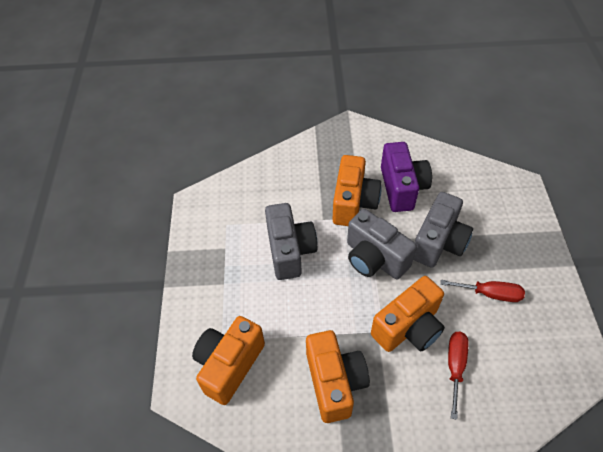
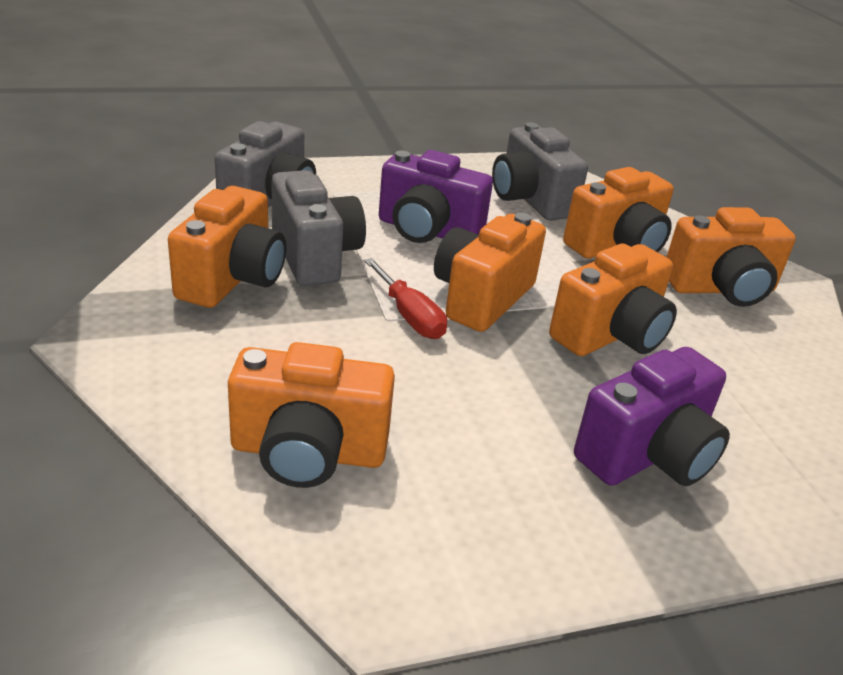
orange camera: 4 -> 6
purple camera: 1 -> 2
red screwdriver: 2 -> 1

